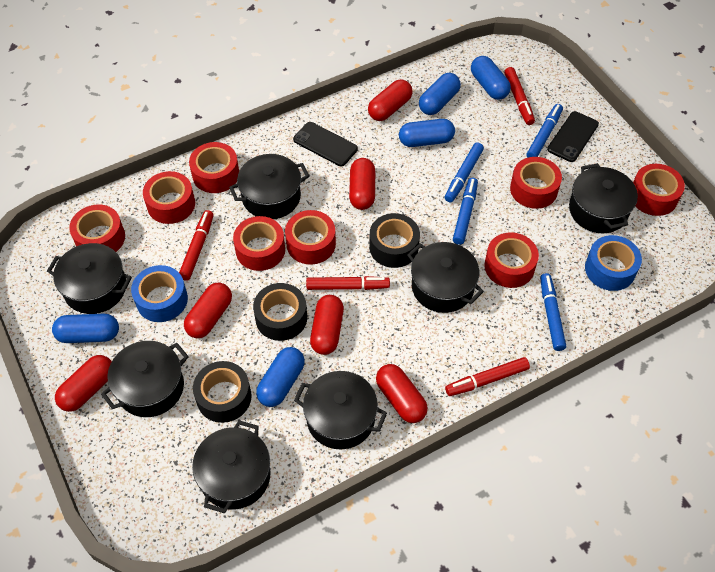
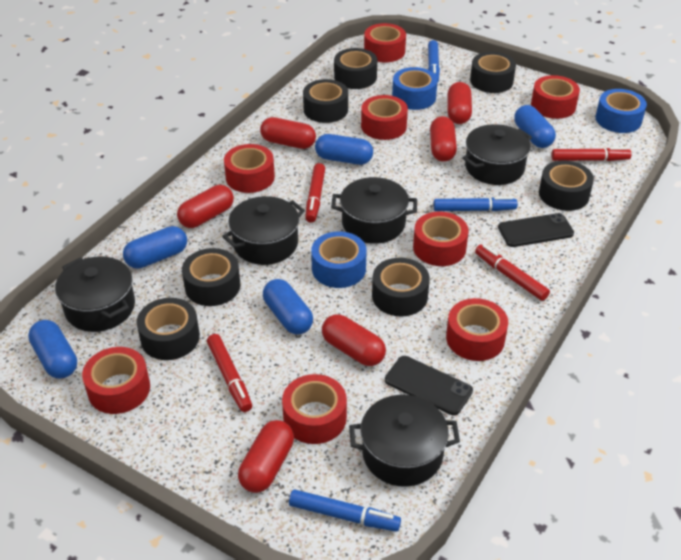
black pot: 7 -> 5
black tape: 3 -> 7
blue marker: 4 -> 3
blue tape: 2 -> 3

